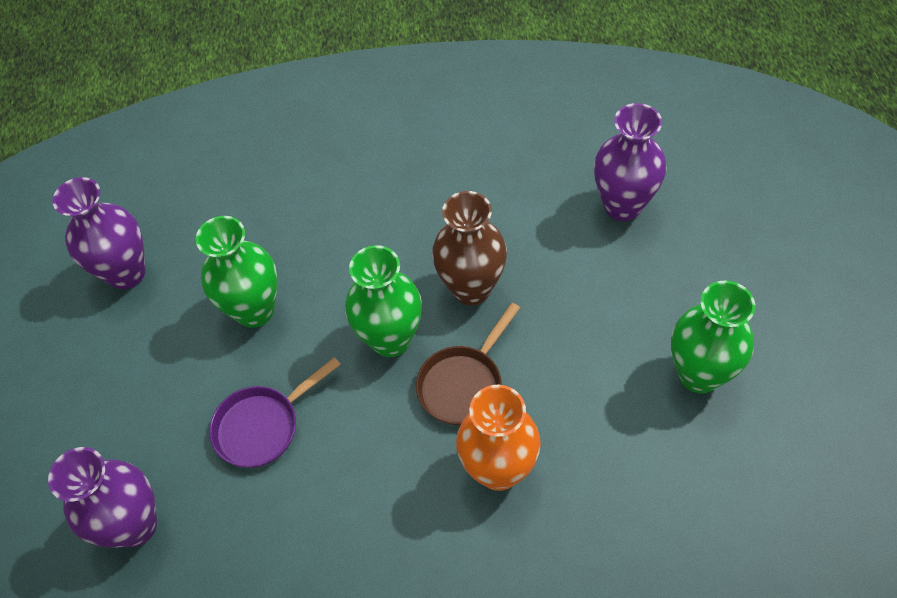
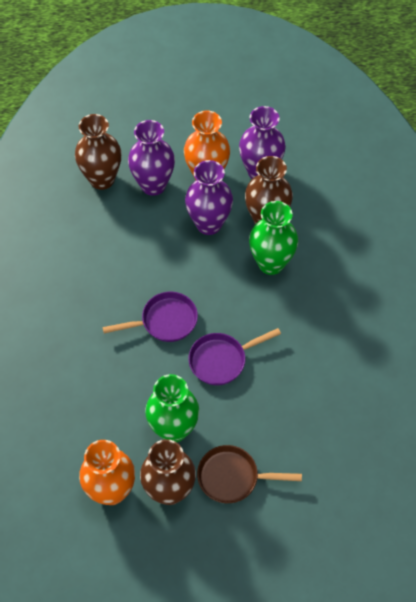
brown vase: 1 -> 3
green vase: 3 -> 2
orange vase: 1 -> 2
purple pan: 1 -> 2

